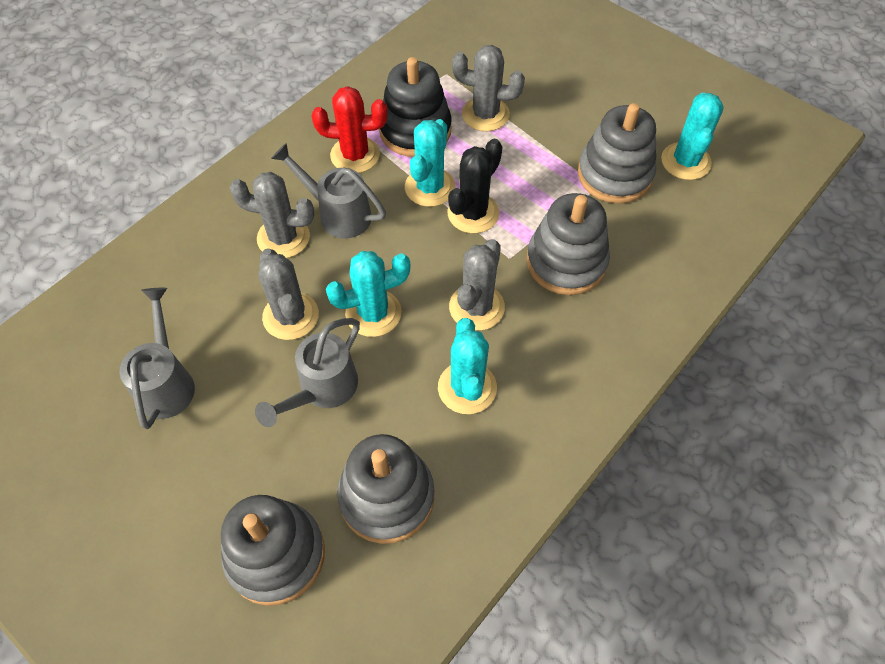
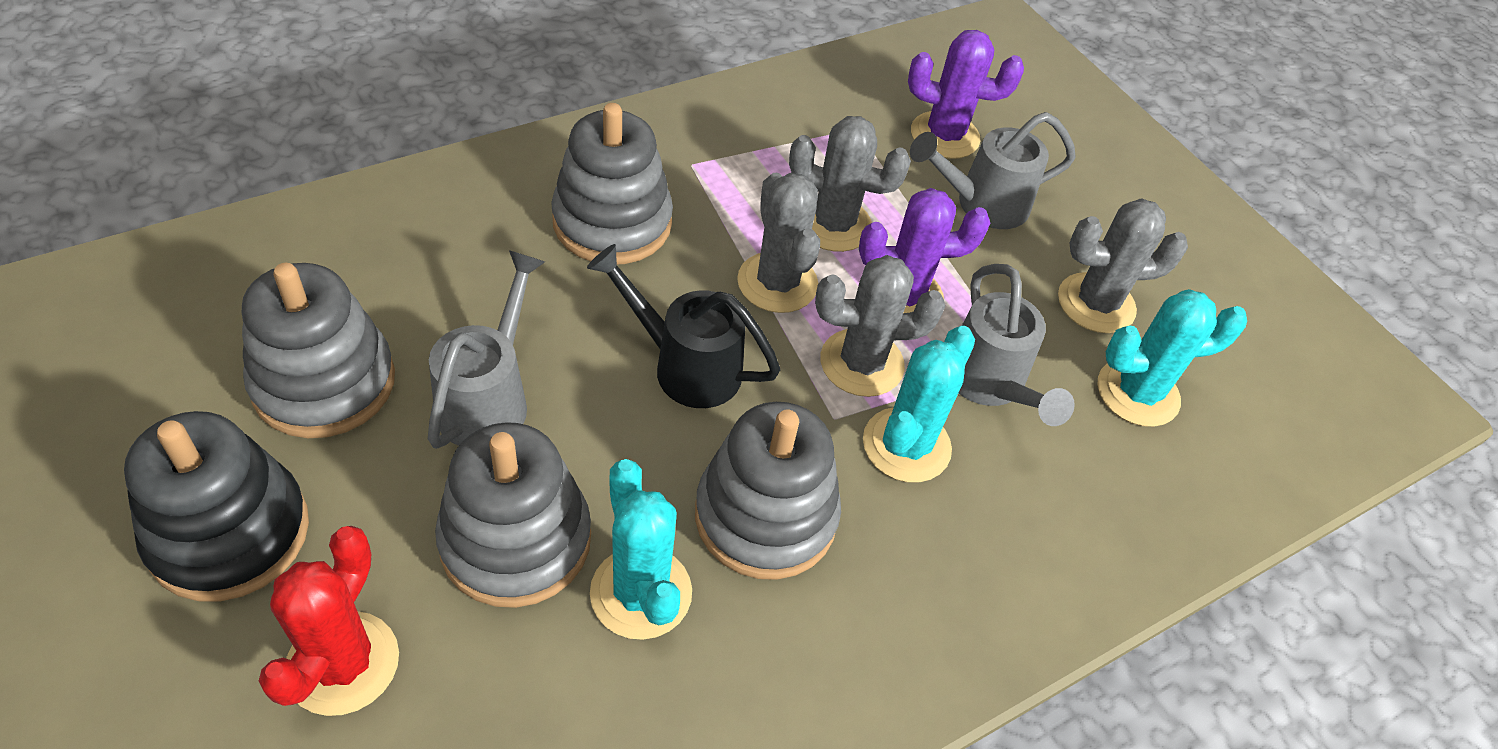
black cactus: 1 -> 0
black watering can: 0 -> 1
purple cactus: 0 -> 2
turquoise cactus: 4 -> 3

